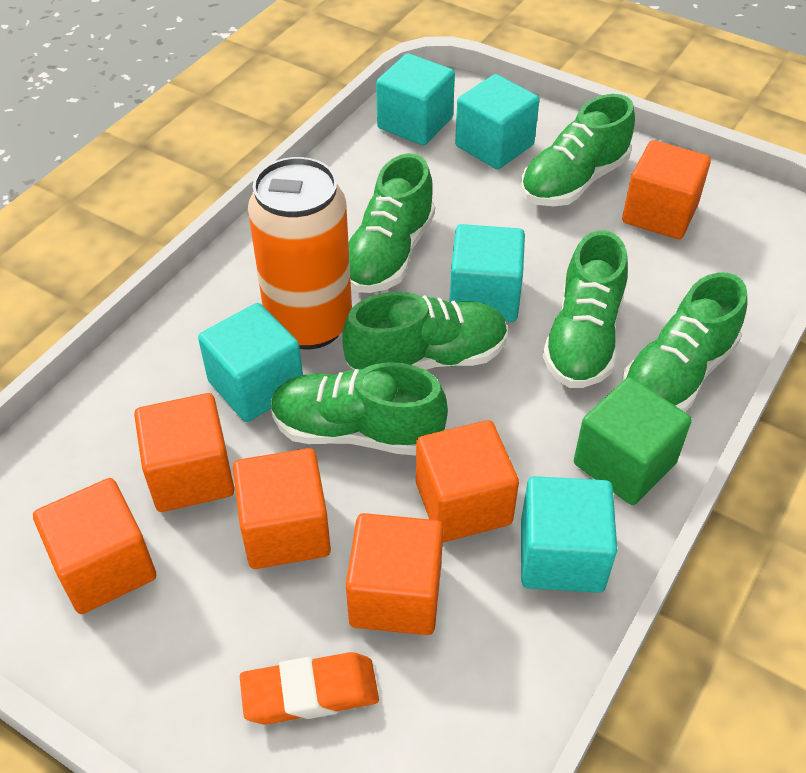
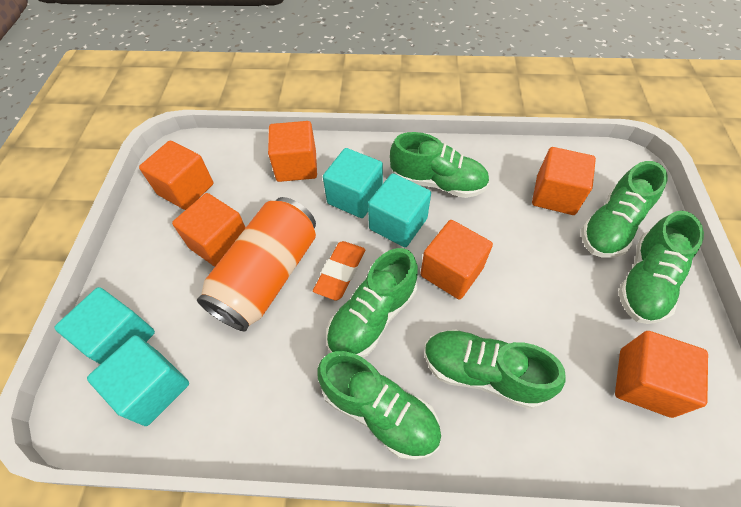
green cube: 1 -> 0
turquoise cube: 5 -> 4

